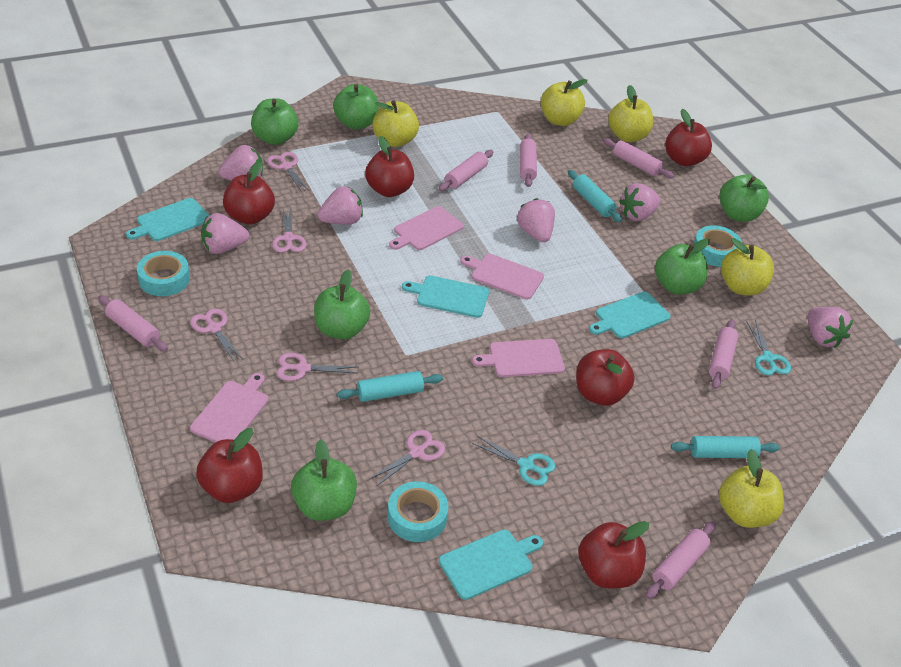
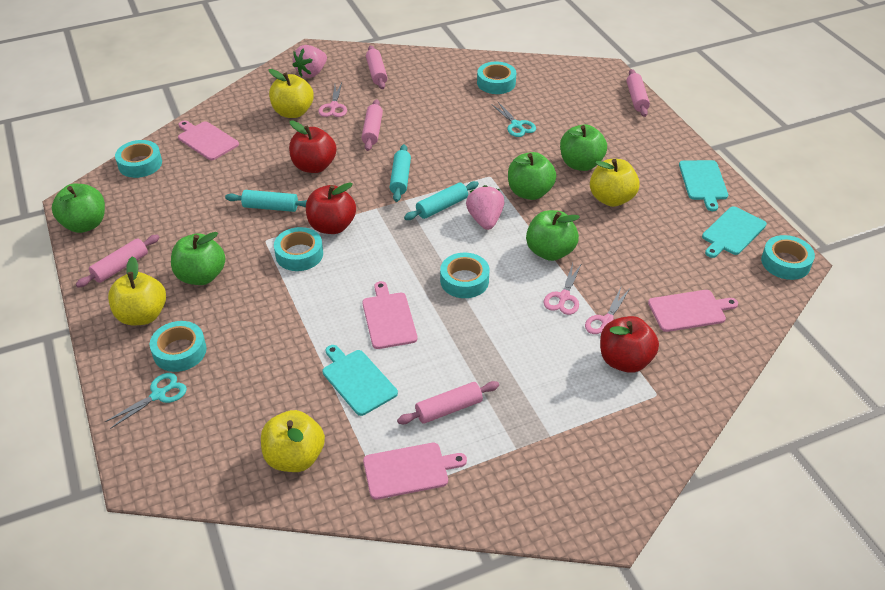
green apple: 6 -> 5
pink rolling pin: 6 -> 5
pink scissors: 5 -> 3
pink strawberry: 6 -> 2
red apple: 6 -> 3
turquoise cutting board: 4 -> 3
turquoise tape: 3 -> 6
yellow apple: 5 -> 4

